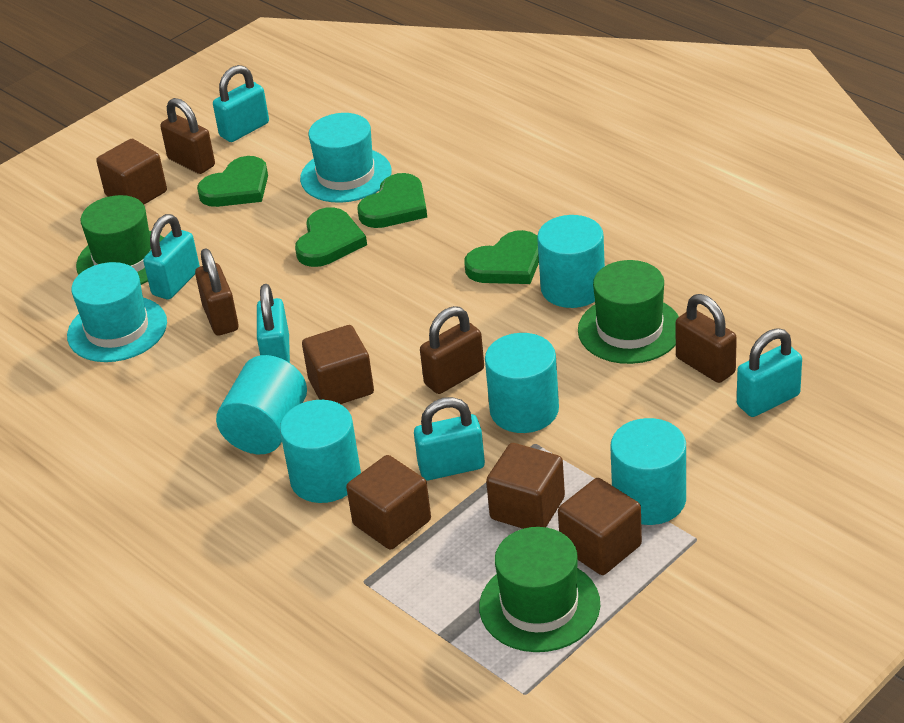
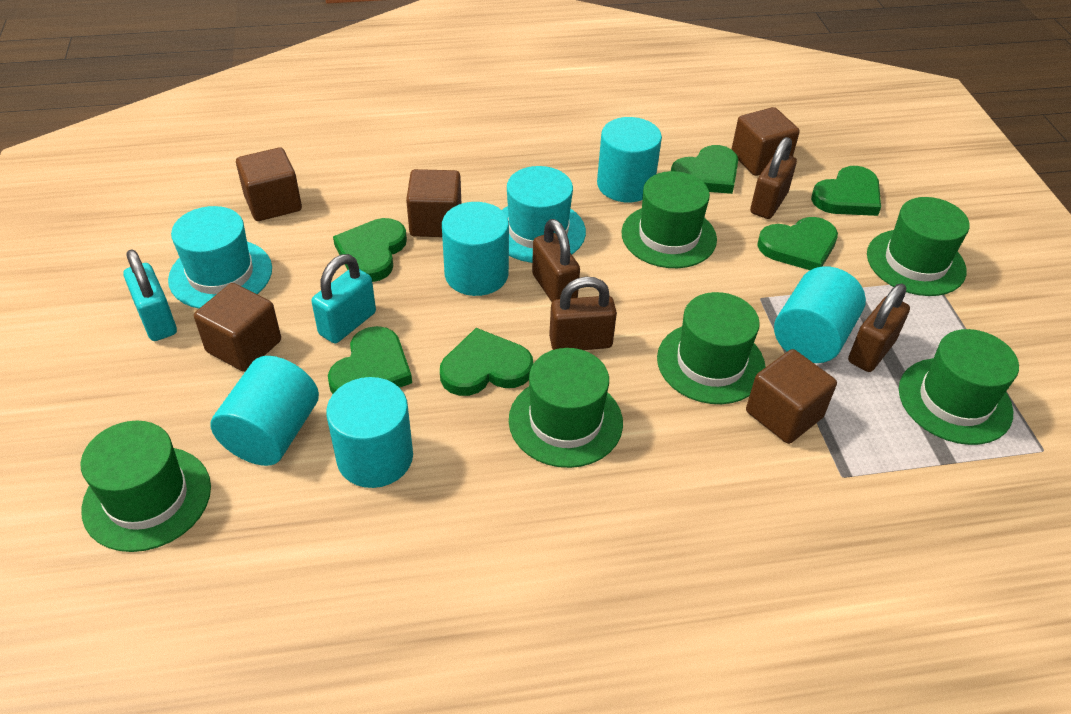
green hat: 3 -> 6
green heart: 4 -> 6
turquoise padlock: 5 -> 2

